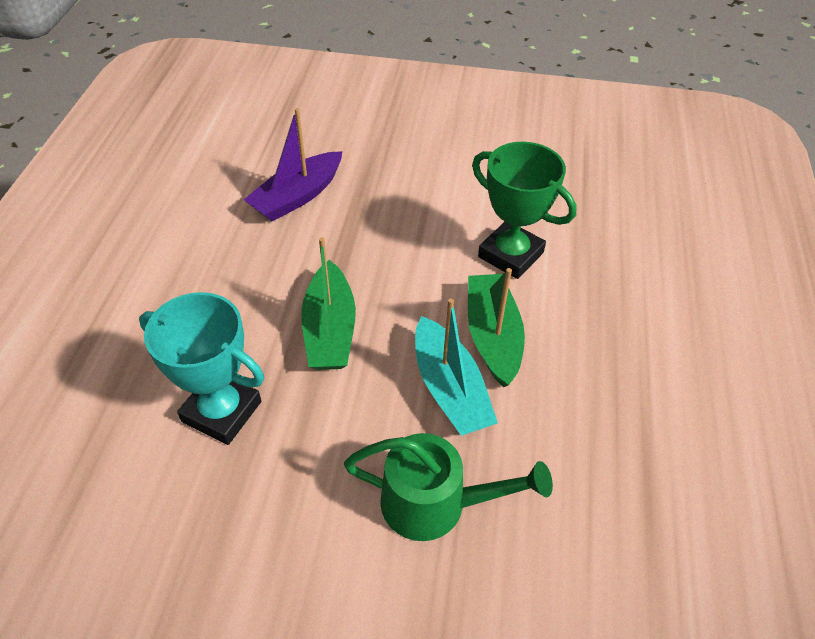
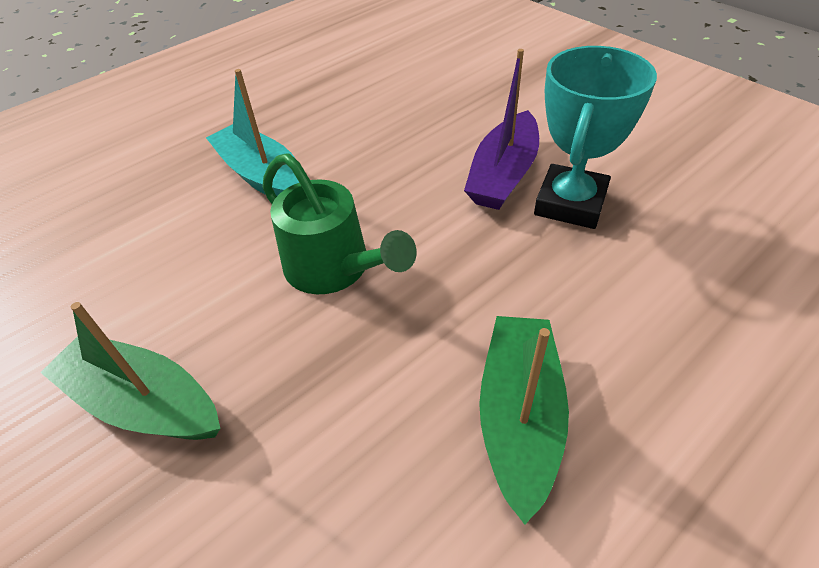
green trophy: 1 -> 0

